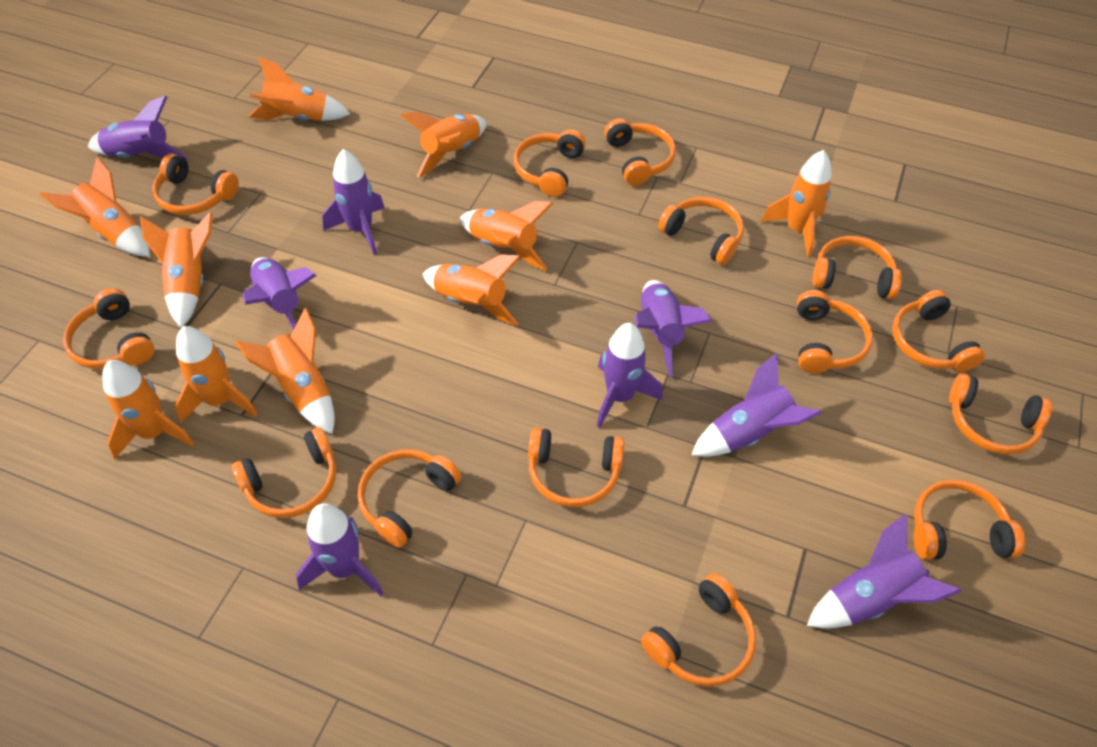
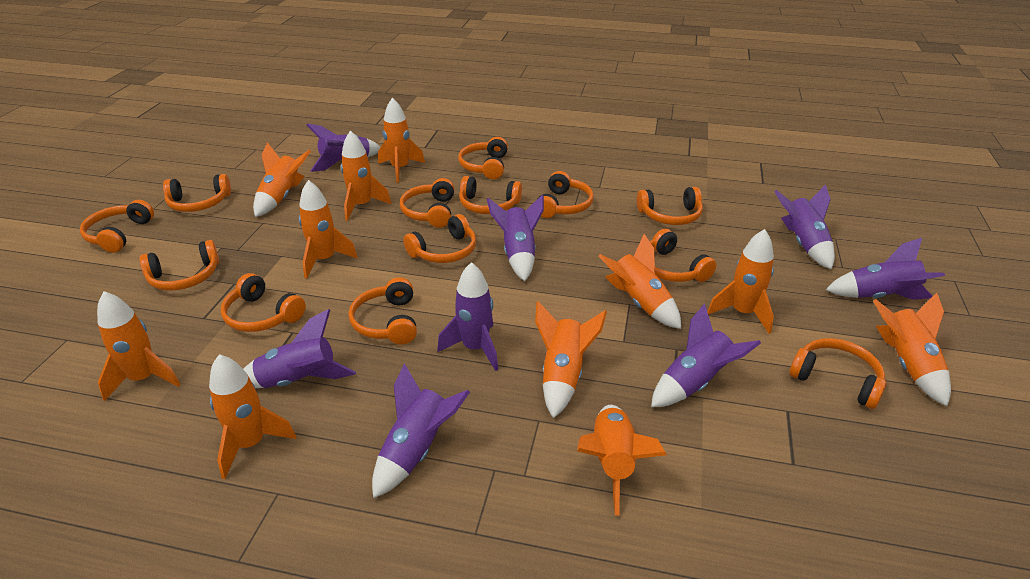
orange headphones: 14 -> 13
orange rocket: 10 -> 11

